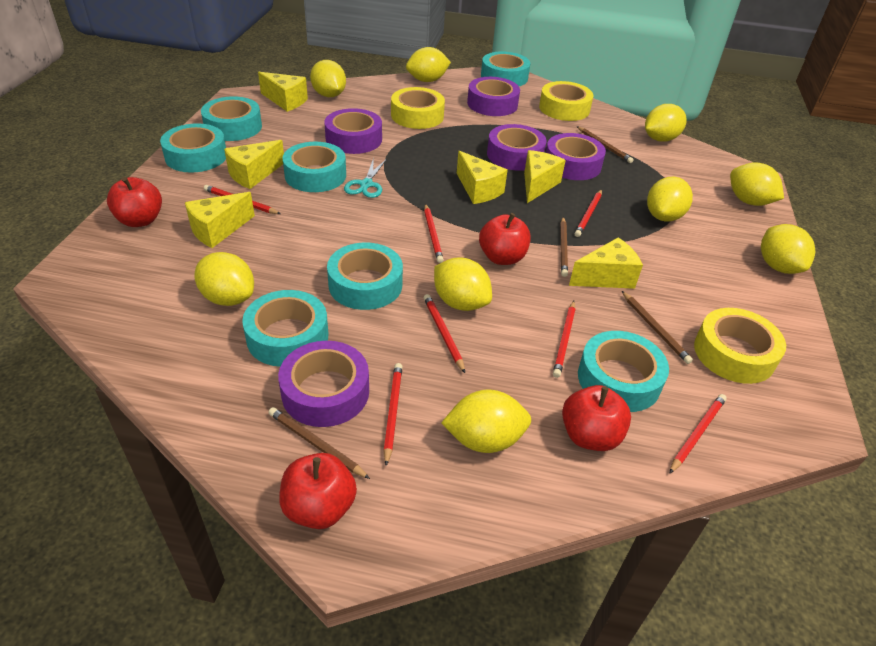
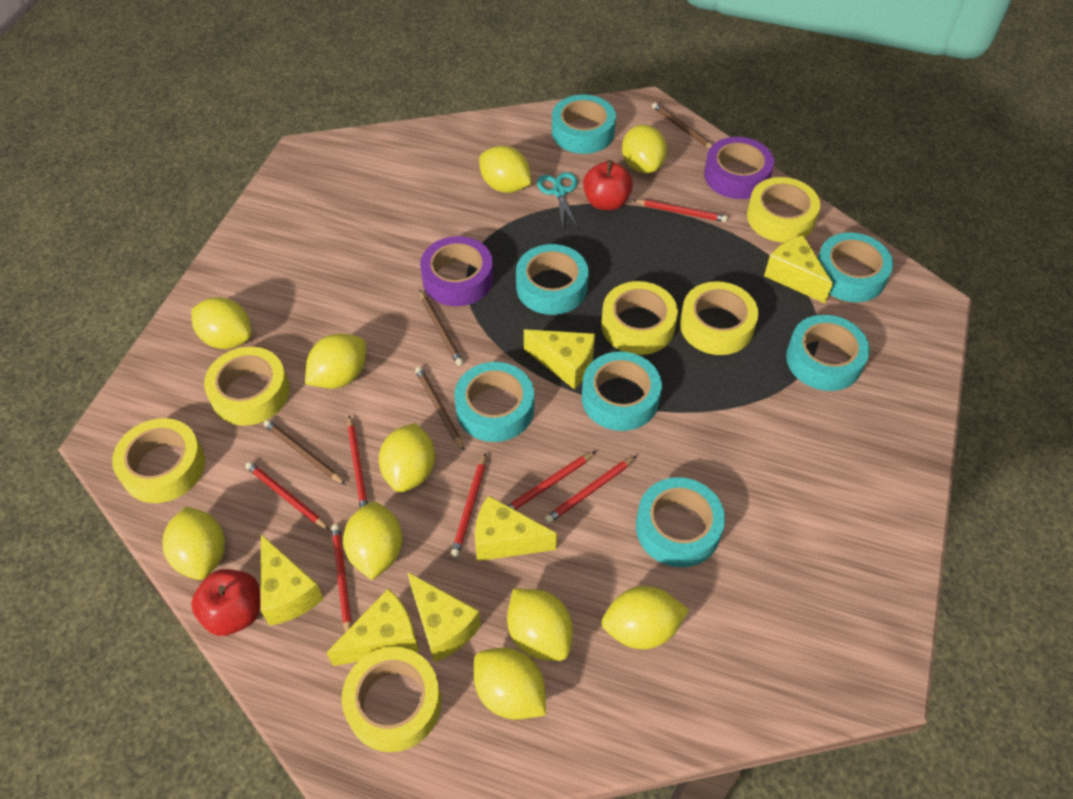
purple tape: 5 -> 2
red apple: 4 -> 2
yellow lemon: 9 -> 10
yellow tape: 3 -> 6

